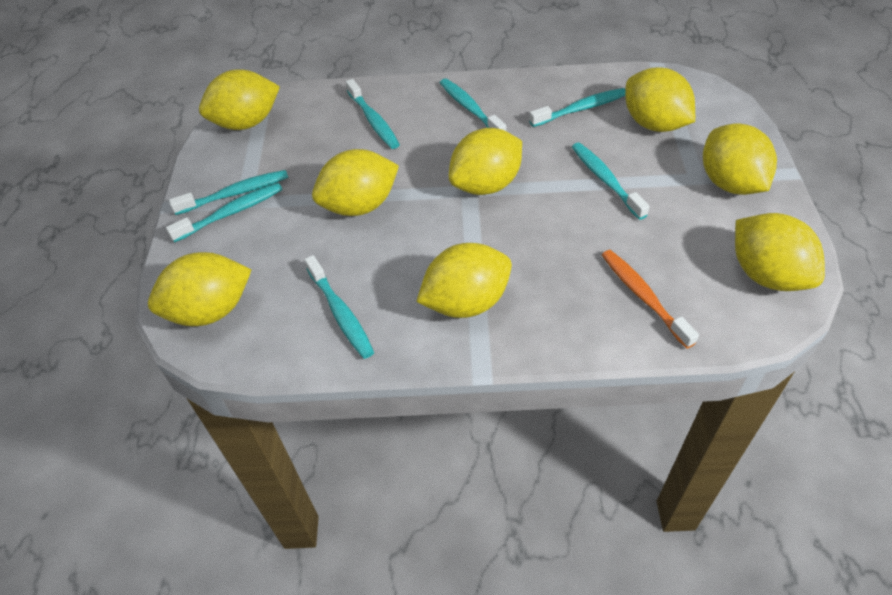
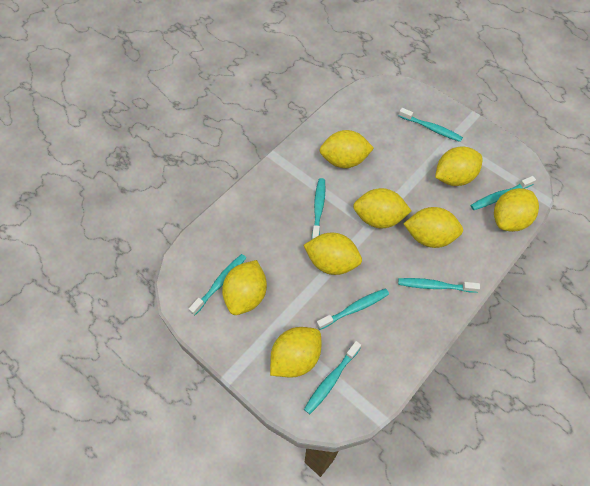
orange toothbrush: 1 -> 0

